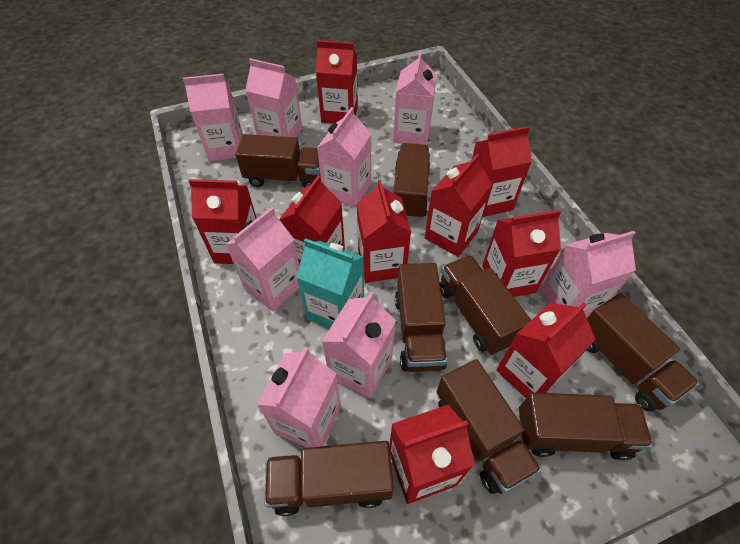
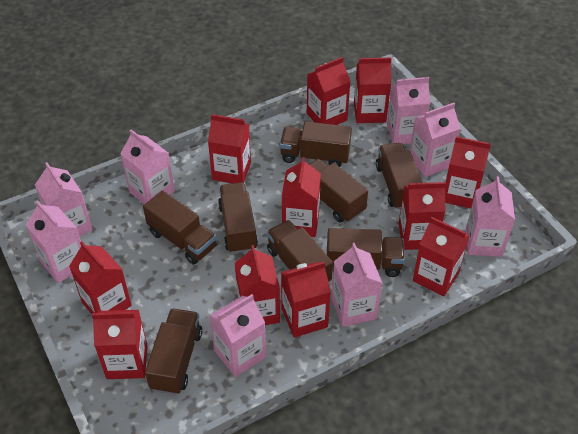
red carton: 9 -> 11
turquoise carton: 1 -> 0

